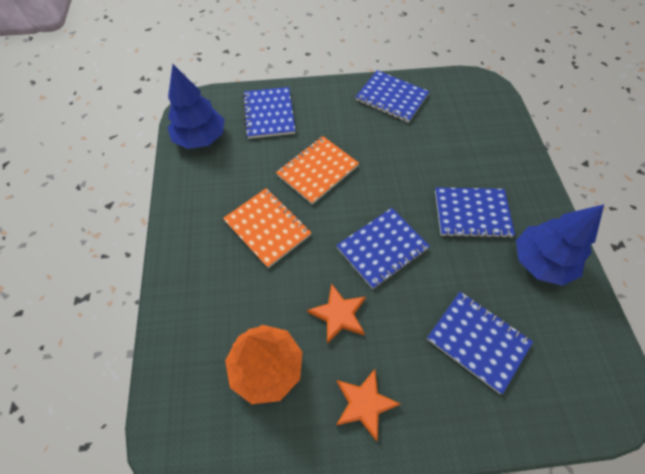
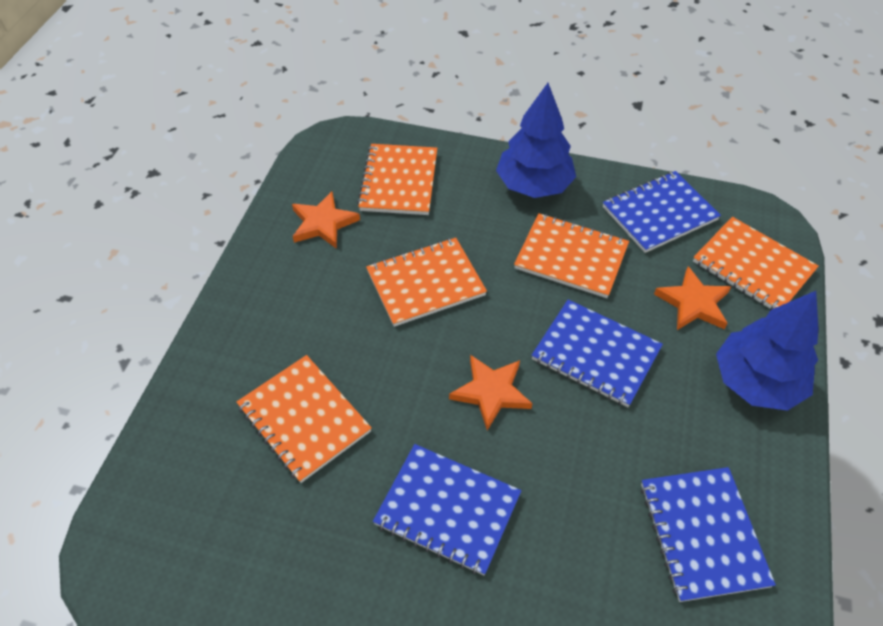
blue notebook: 5 -> 4
orange notebook: 2 -> 5
orange star: 2 -> 3
orange tree: 1 -> 0

